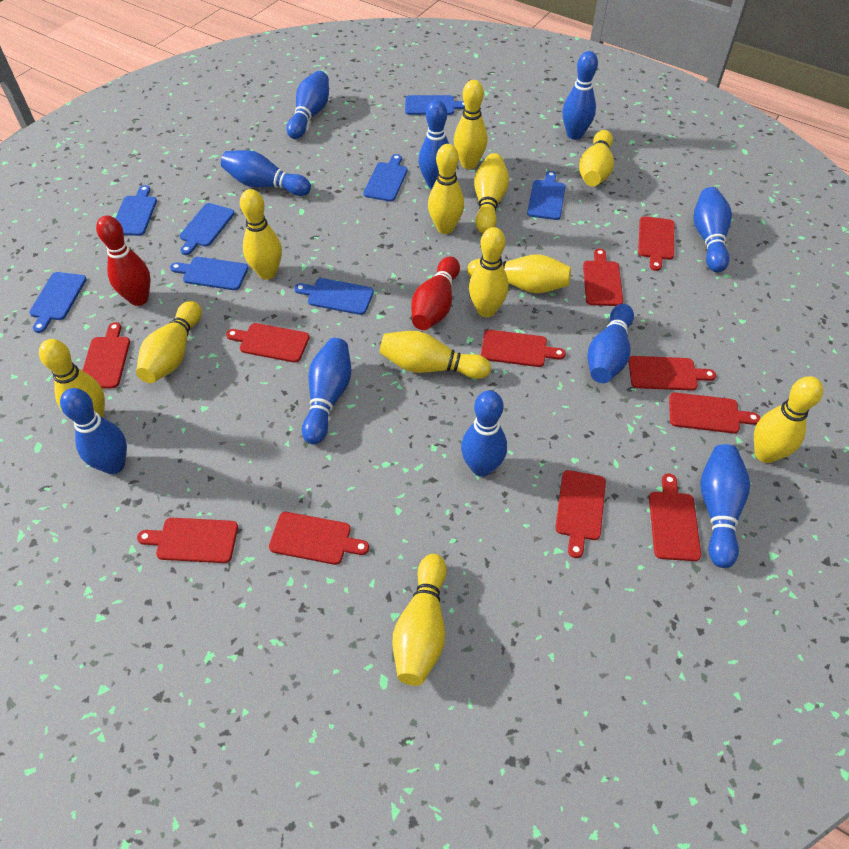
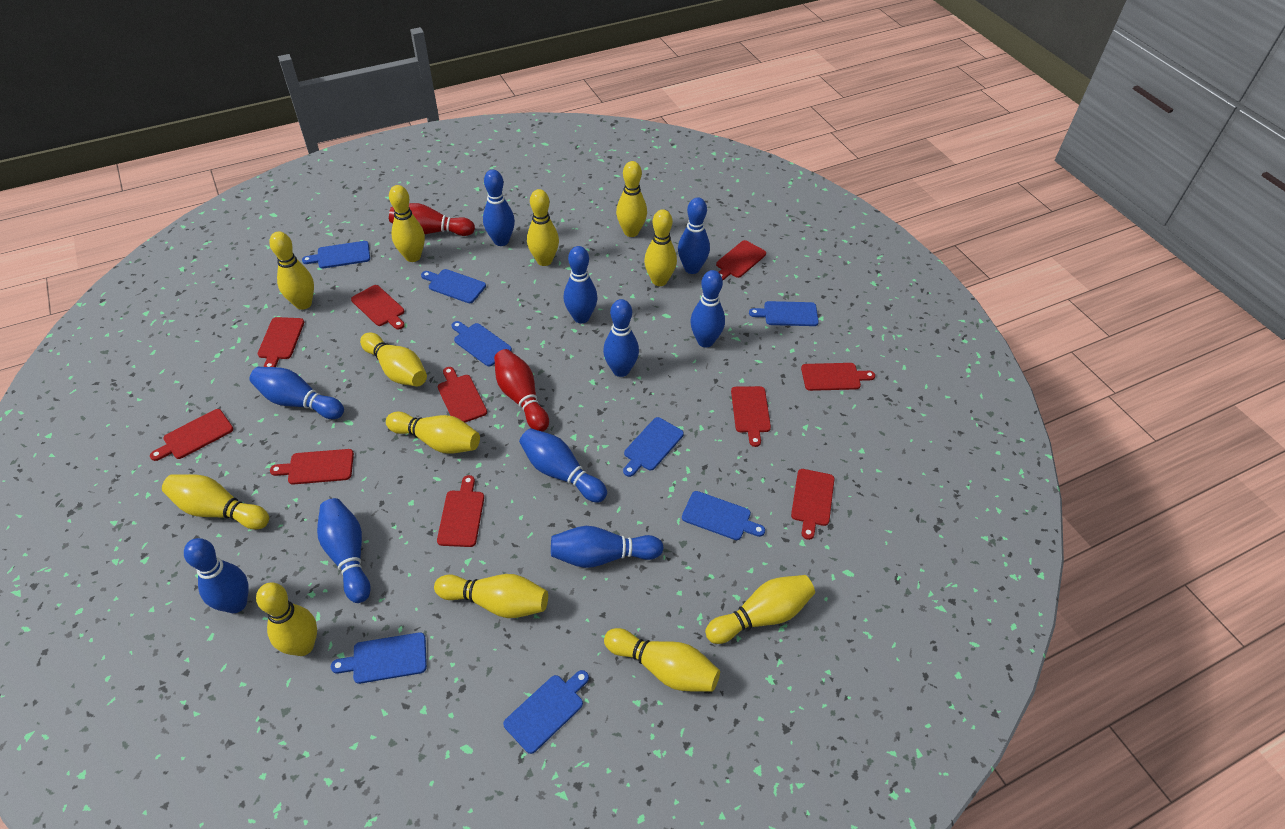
red cutting board: 11 -> 10

